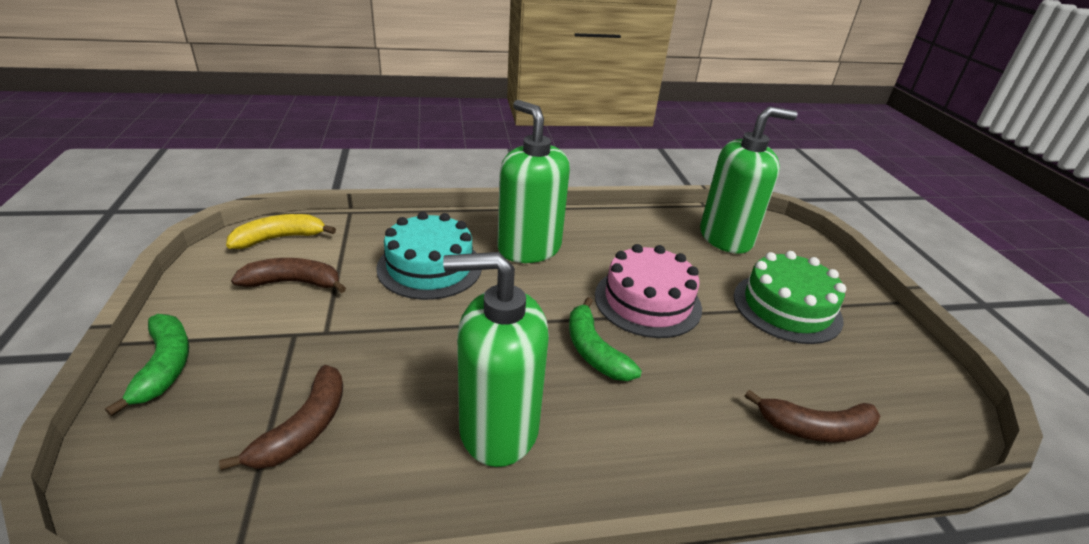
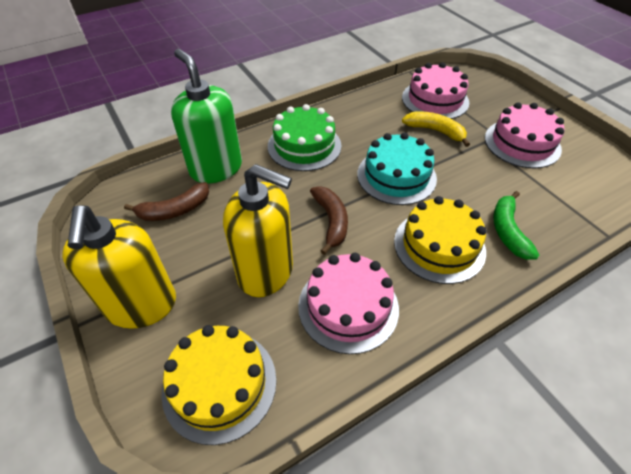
brown banana: 3 -> 2
green banana: 2 -> 1
green soap dispenser: 3 -> 1
pink cake: 1 -> 3
yellow cake: 0 -> 2
yellow soap dispenser: 0 -> 2

